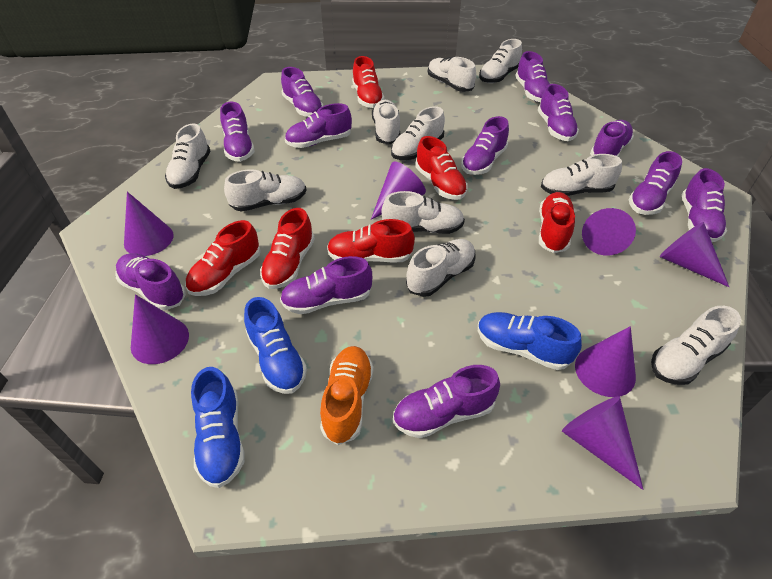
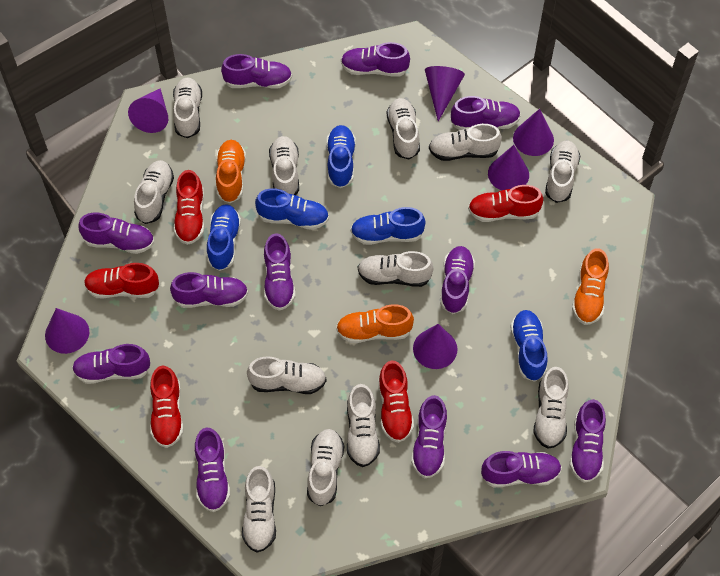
blue shoe: 3 -> 5
orange shoe: 1 -> 3
purple cone: 7 -> 6
red shoe: 6 -> 5
white shoe: 10 -> 12

